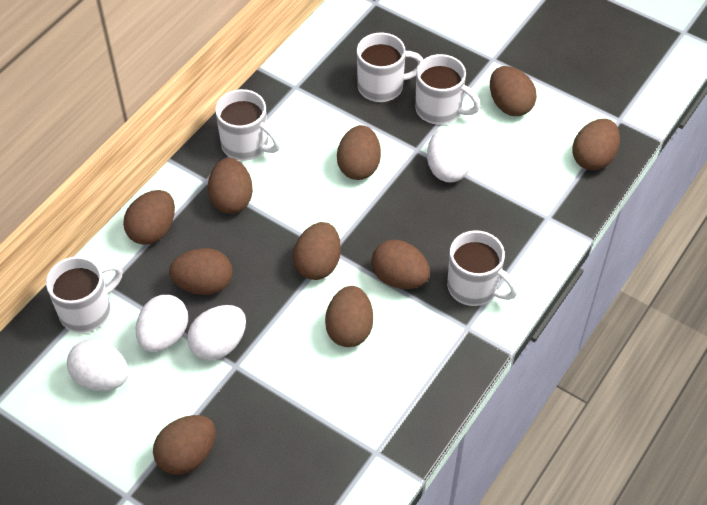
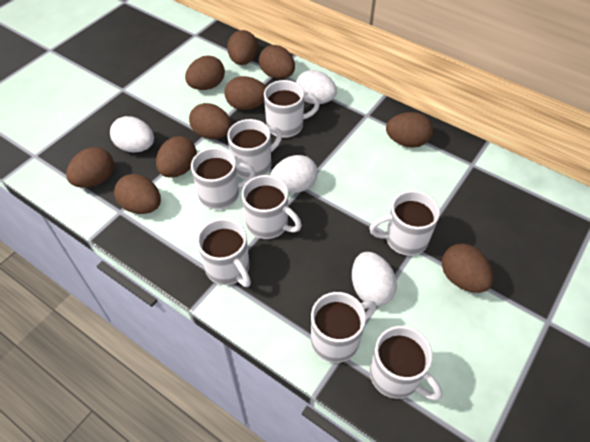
white mug: 5 -> 8

